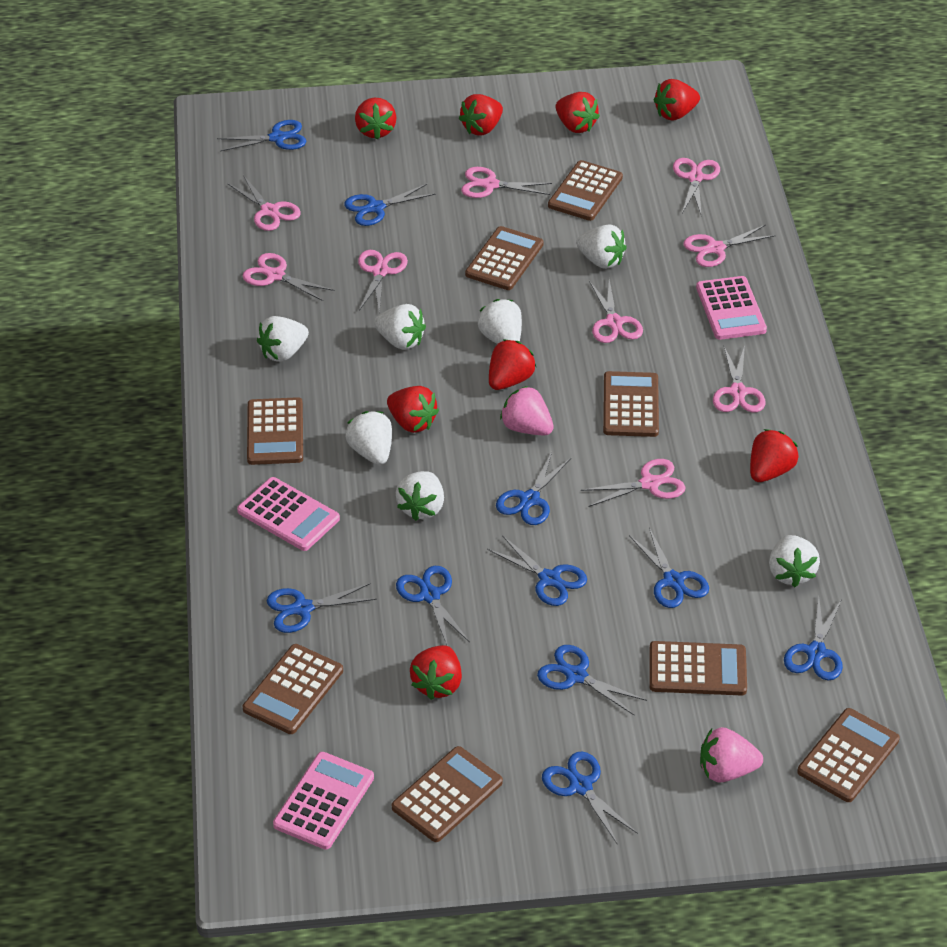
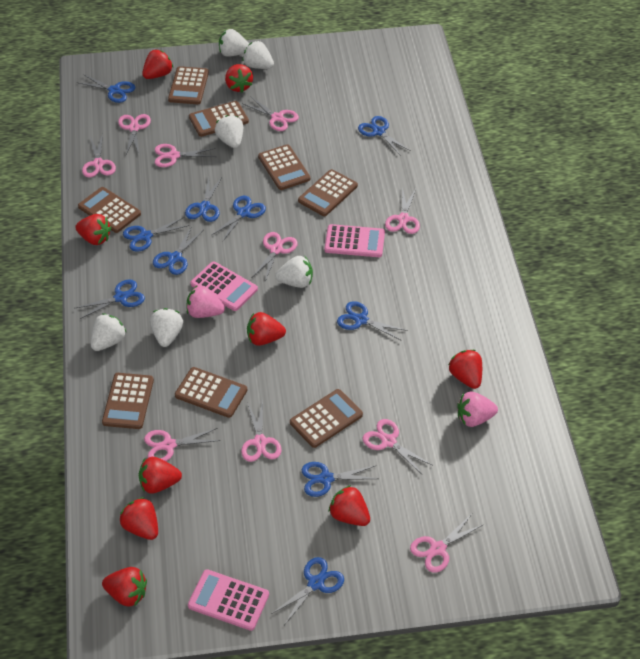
pink scissors: 9 -> 10
red strawberry: 8 -> 9
white strawberry: 7 -> 6

